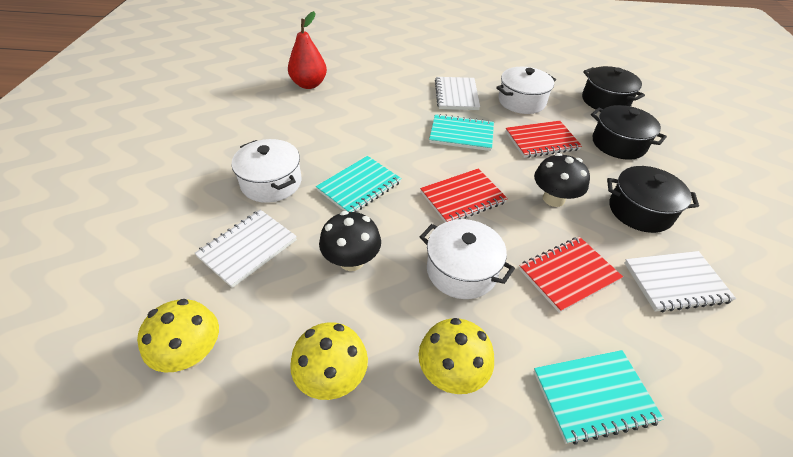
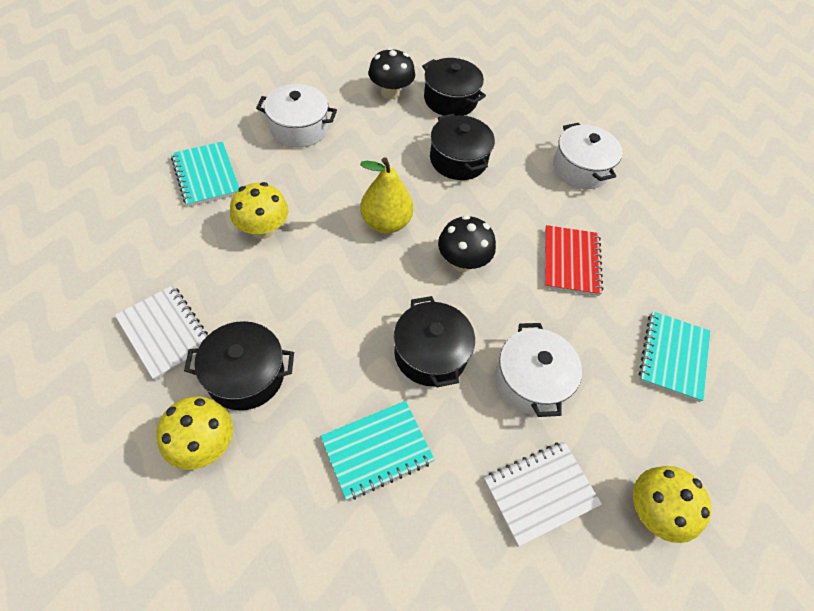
black pot: 3 -> 4
red notebook: 3 -> 1
red pear: 1 -> 0
white notebook: 3 -> 2
yellow pear: 0 -> 1

